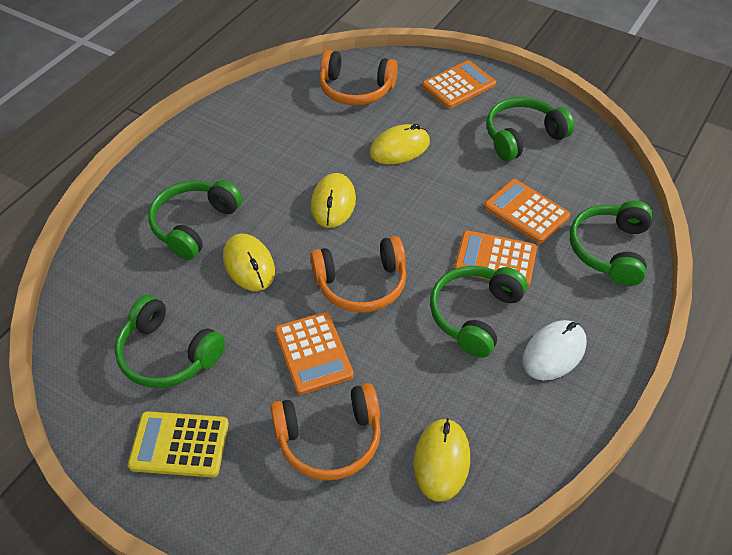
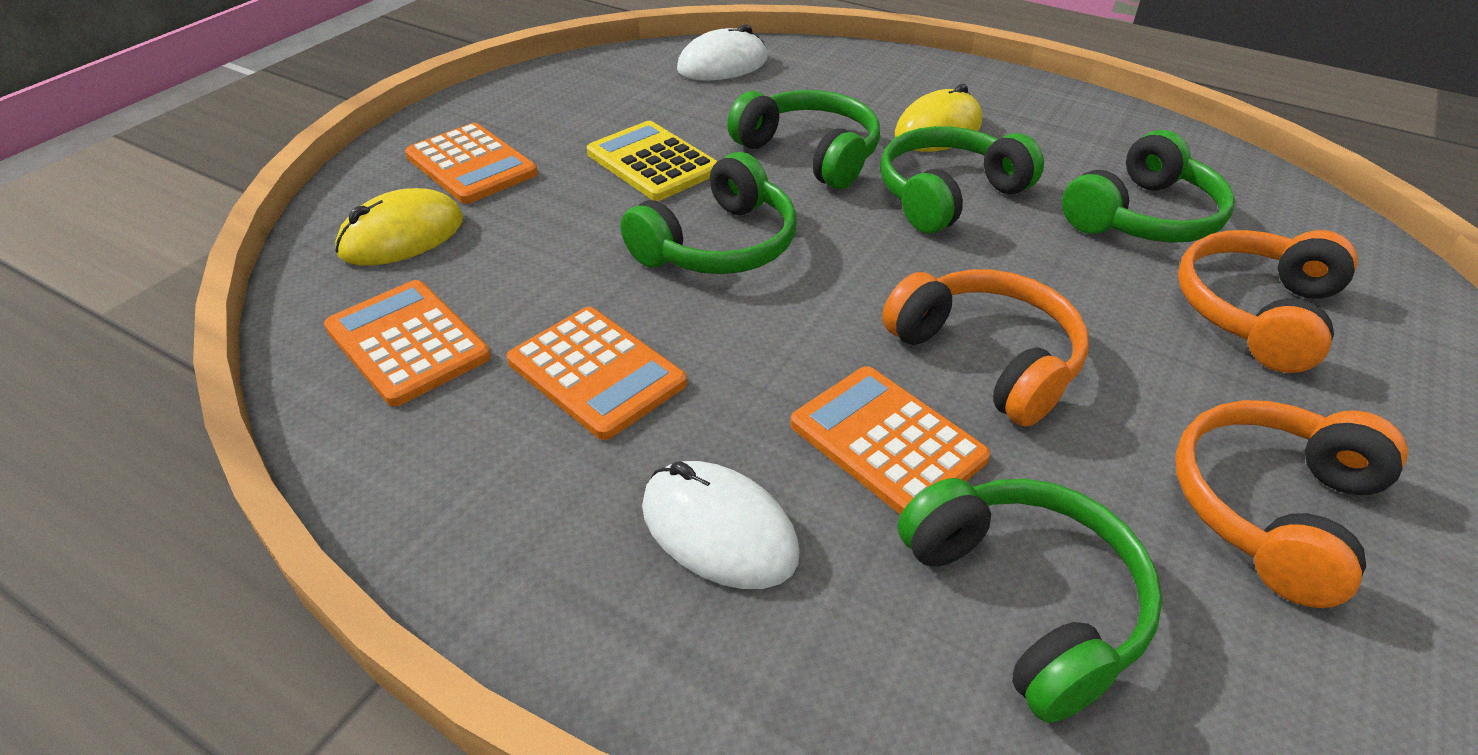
white mouse: 1 -> 2
yellow mouse: 4 -> 2

